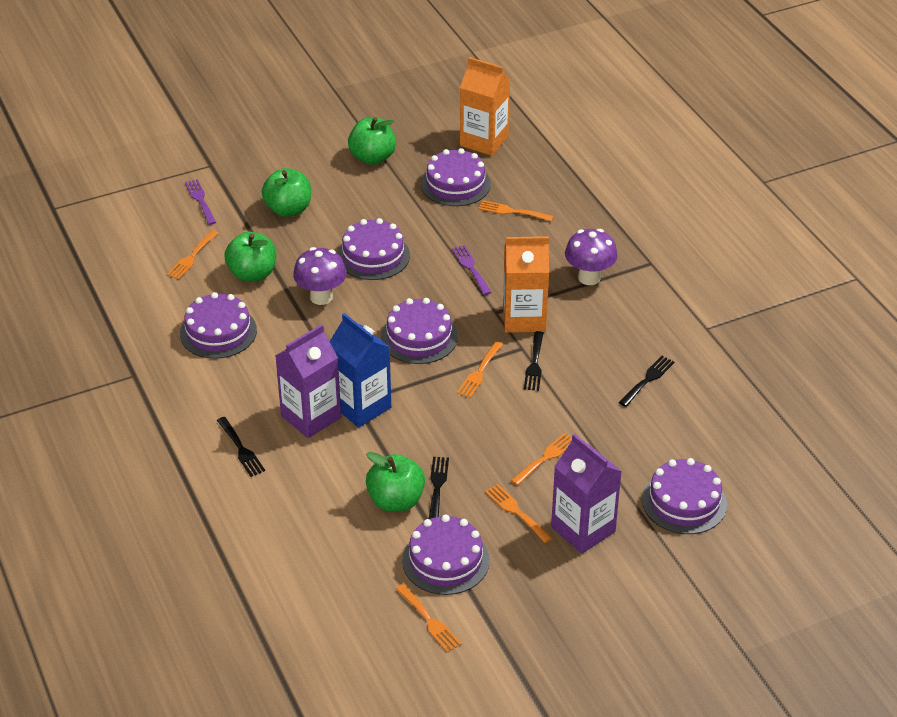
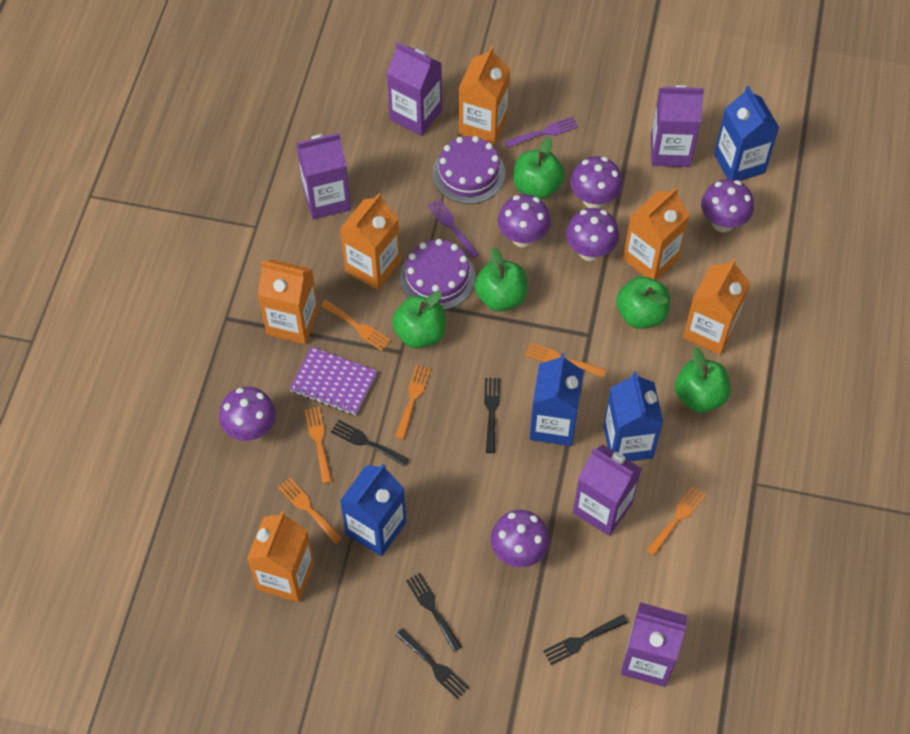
black fork: 4 -> 5
blue carton: 1 -> 4
green apple: 4 -> 5
orange carton: 2 -> 6
purple cake: 6 -> 2
purple carton: 2 -> 5
purple mushroom: 2 -> 6
purple notebook: 0 -> 1

